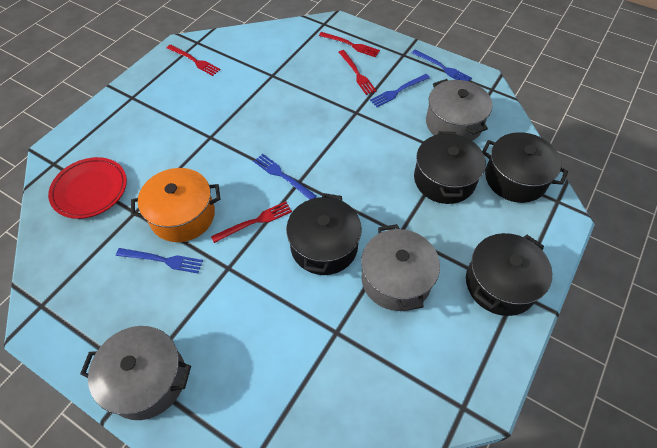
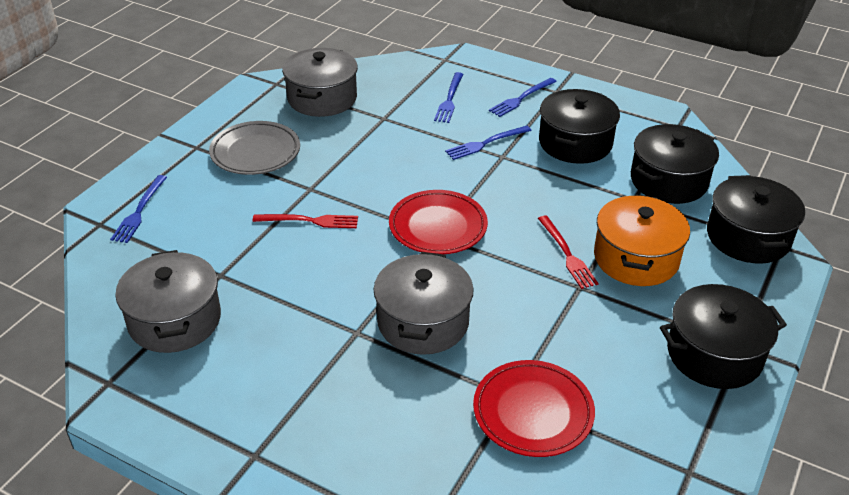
grey plate: 0 -> 1
red fork: 4 -> 2
red plate: 1 -> 2

